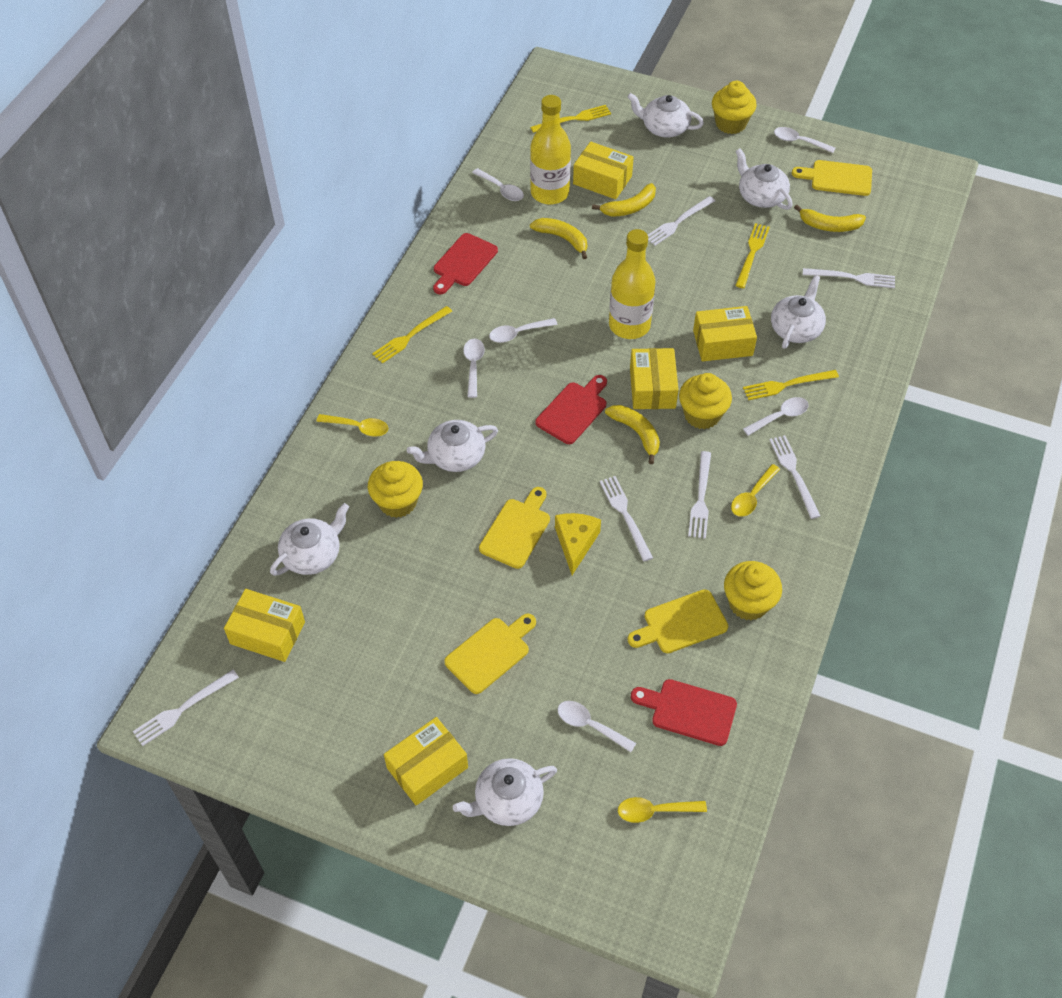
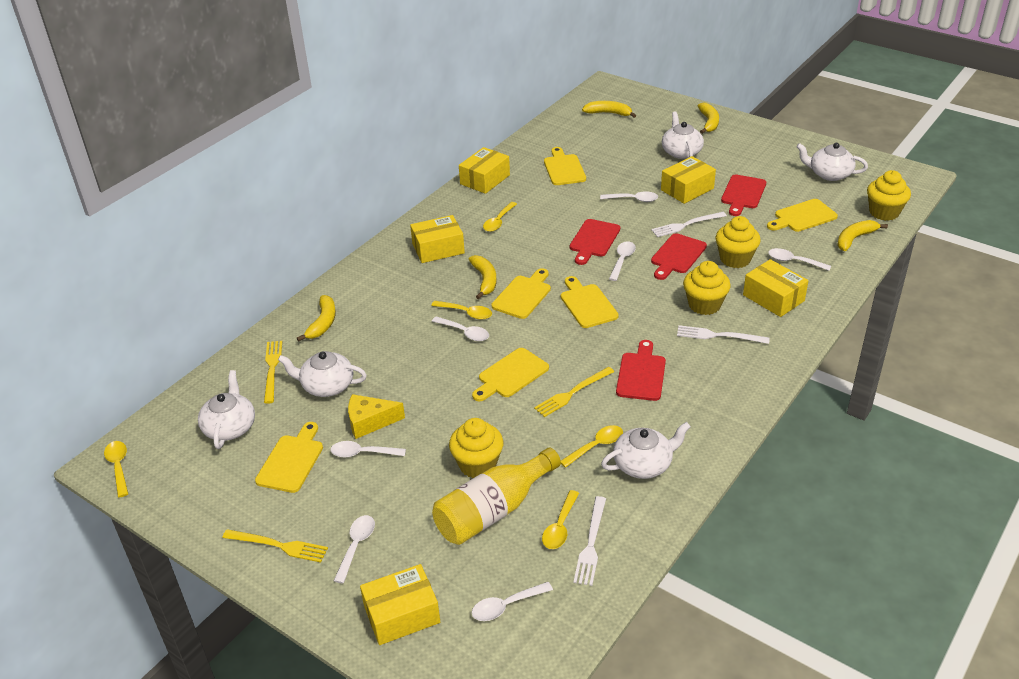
red cutting board: 3 -> 4
white fork: 6 -> 3
white spoon: 6 -> 7
white teapot: 6 -> 5
yellow banana: 4 -> 5
yellow bottle: 2 -> 1
yellow cutting board: 4 -> 6
yellow fork: 4 -> 3
yellow spoon: 3 -> 5

